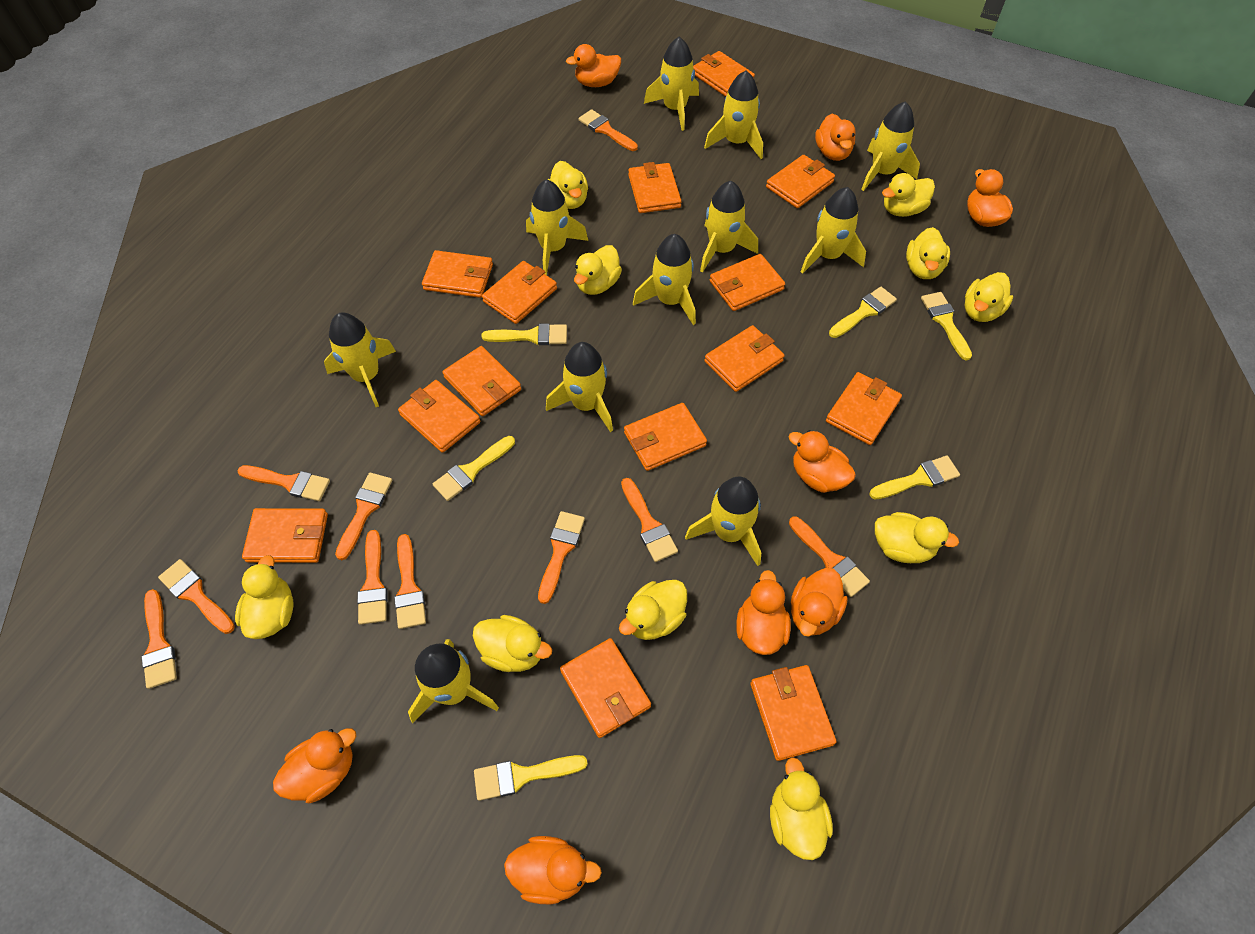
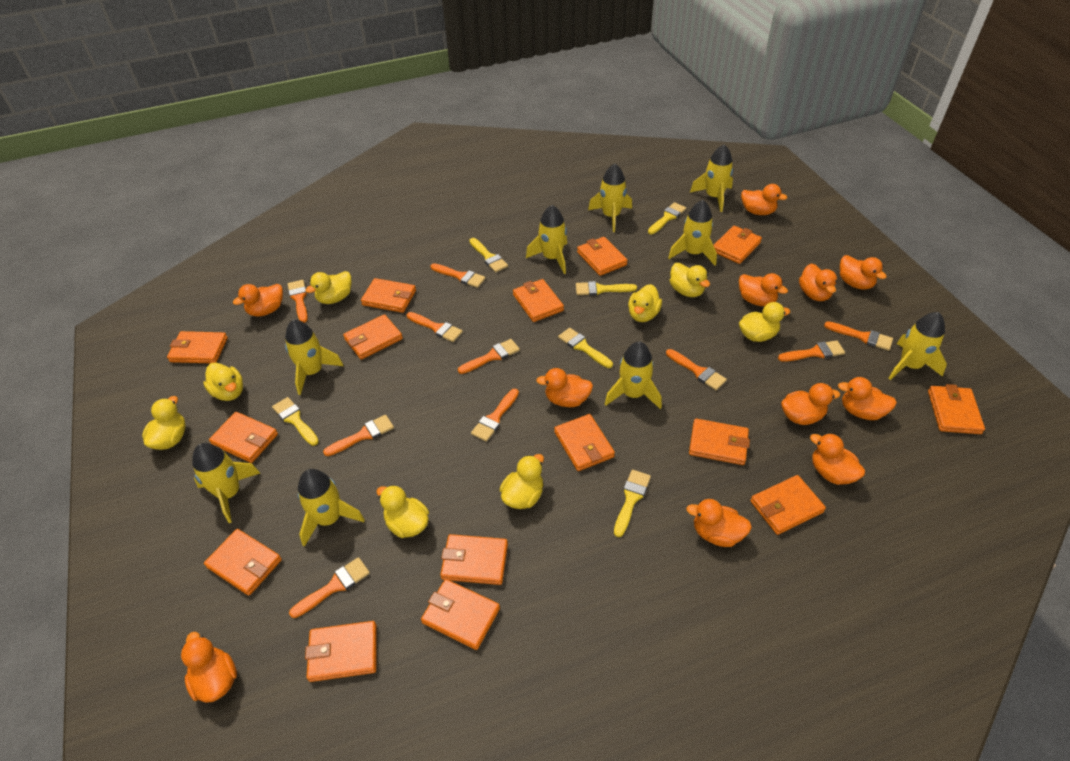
orange duck: 8 -> 11
orange wallet: 14 -> 15
yellow duck: 10 -> 8
yellow rocket: 11 -> 9

